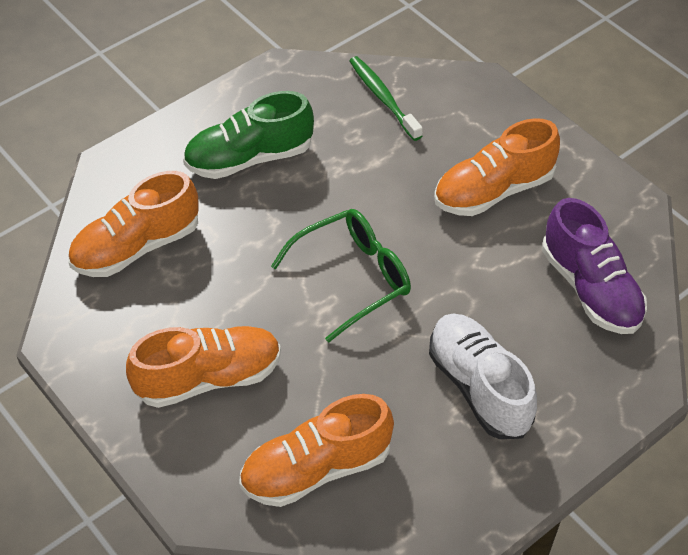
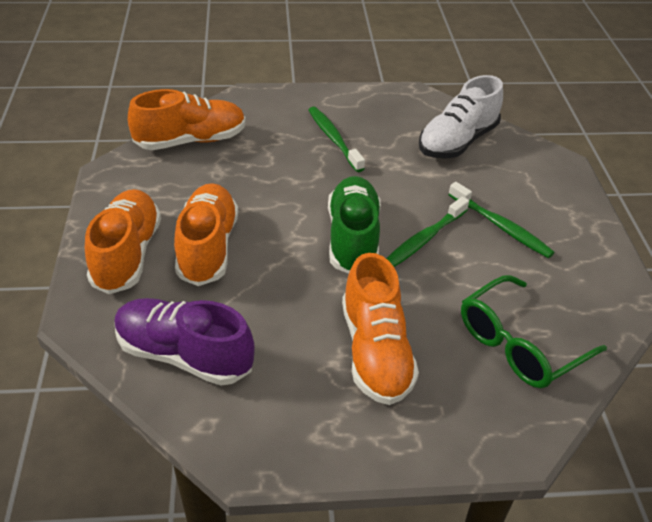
green toothbrush: 1 -> 3

